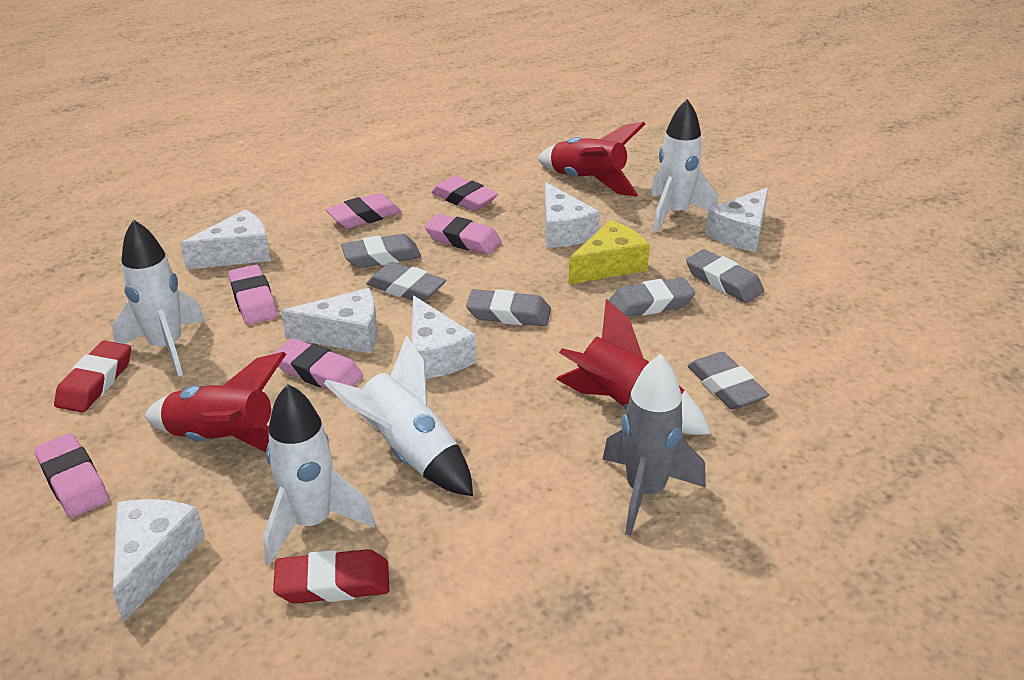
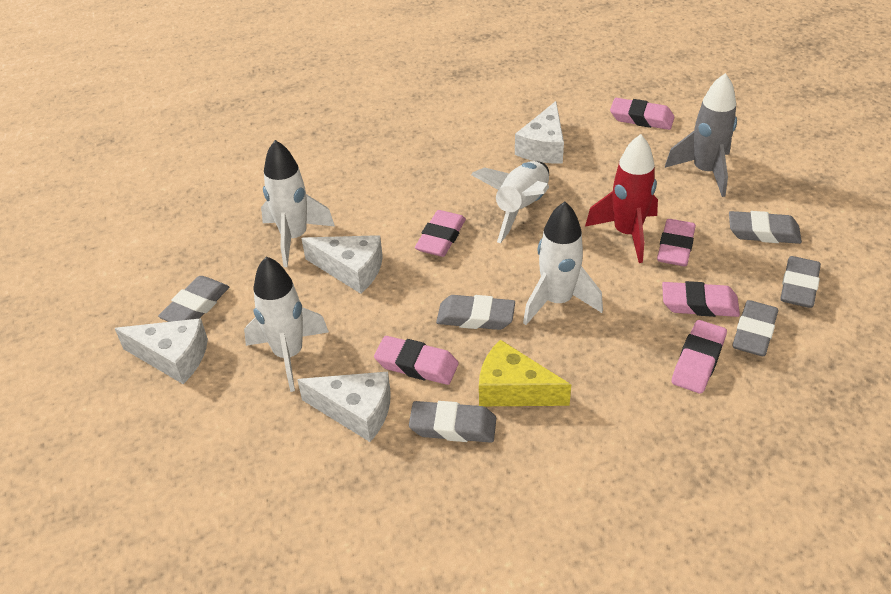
red eraser: 2 -> 0
red rocket: 3 -> 1
white cheese: 6 -> 4

